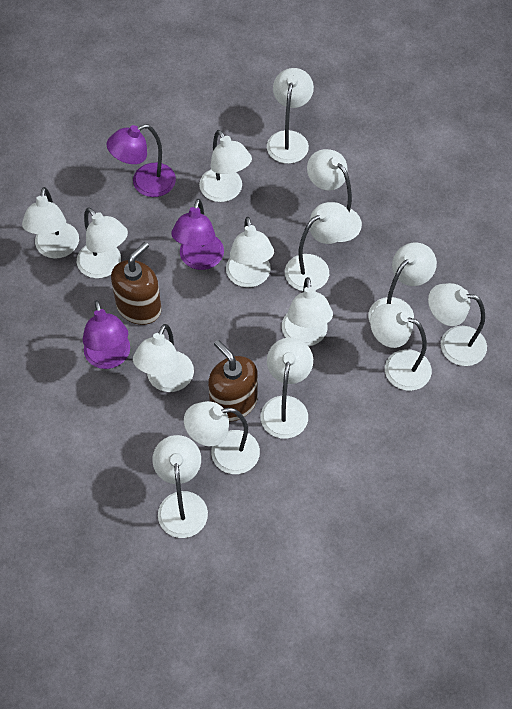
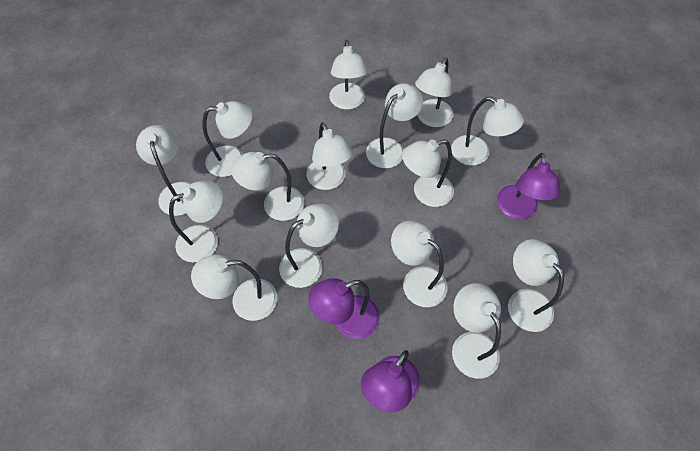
brown soap dispenser: 2 -> 0

